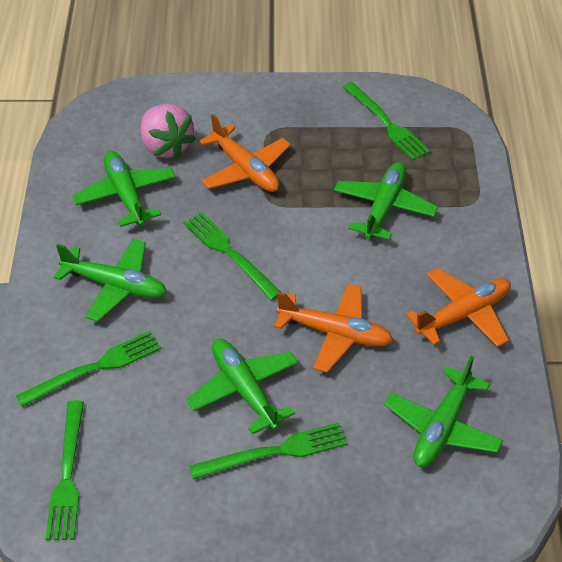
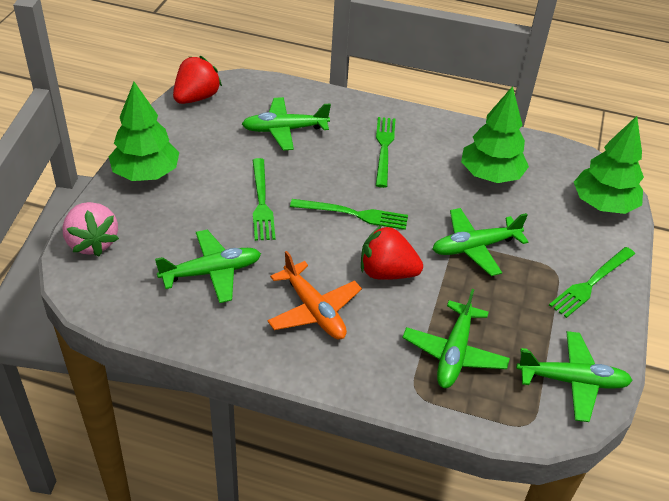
green fork: 5 -> 4
green tree: 0 -> 3
orange plane: 3 -> 1
red strawberry: 0 -> 2

